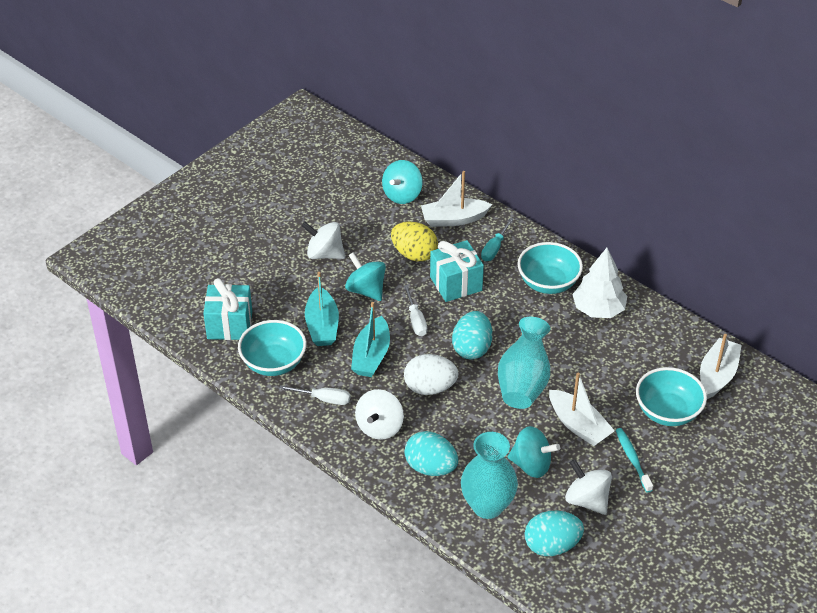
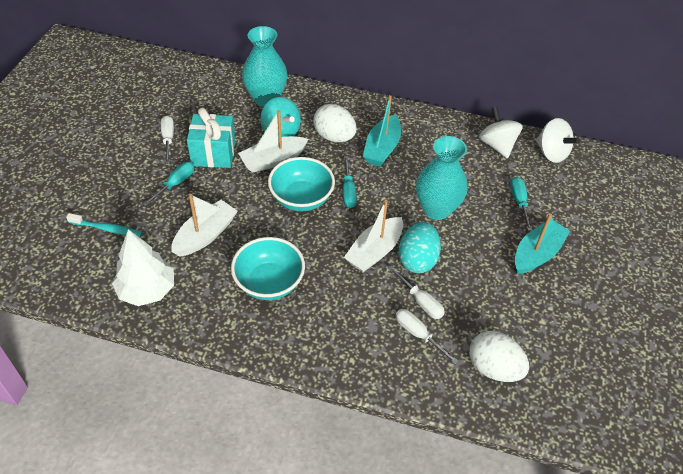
turquoise bowl: 3 -> 2
turquoise egg: 3 -> 1
turquoise gift: 2 -> 1
turquoise screwdriver: 1 -> 3
turquoise spinning top: 3 -> 1
white egg: 1 -> 2
white screwdriver: 2 -> 3
white spinning top: 3 -> 2
yellow egg: 1 -> 0

